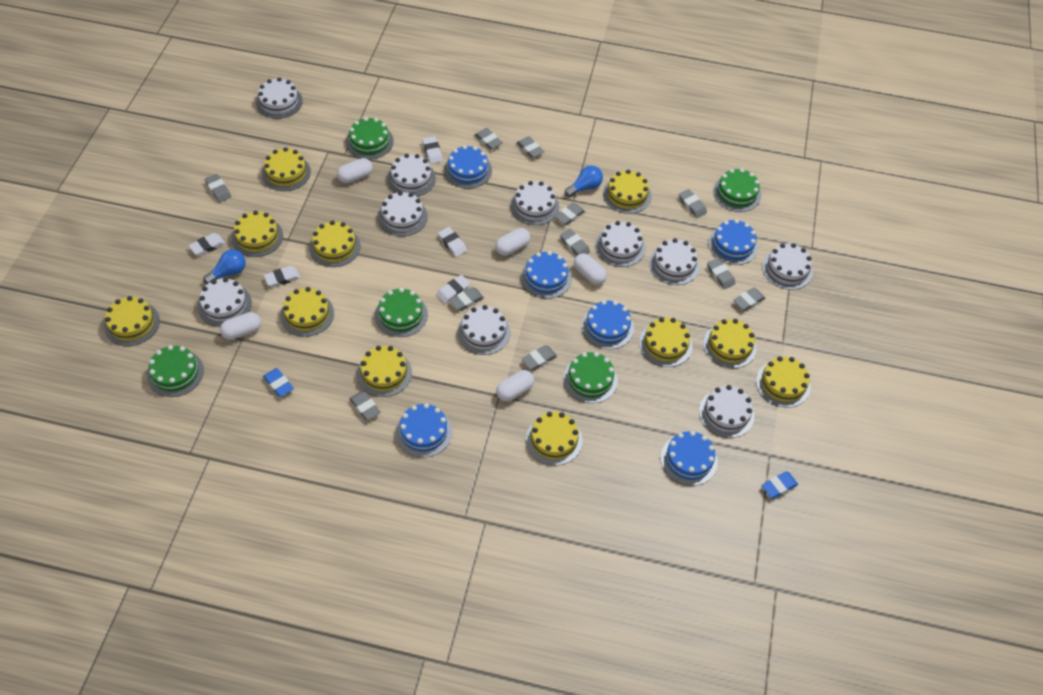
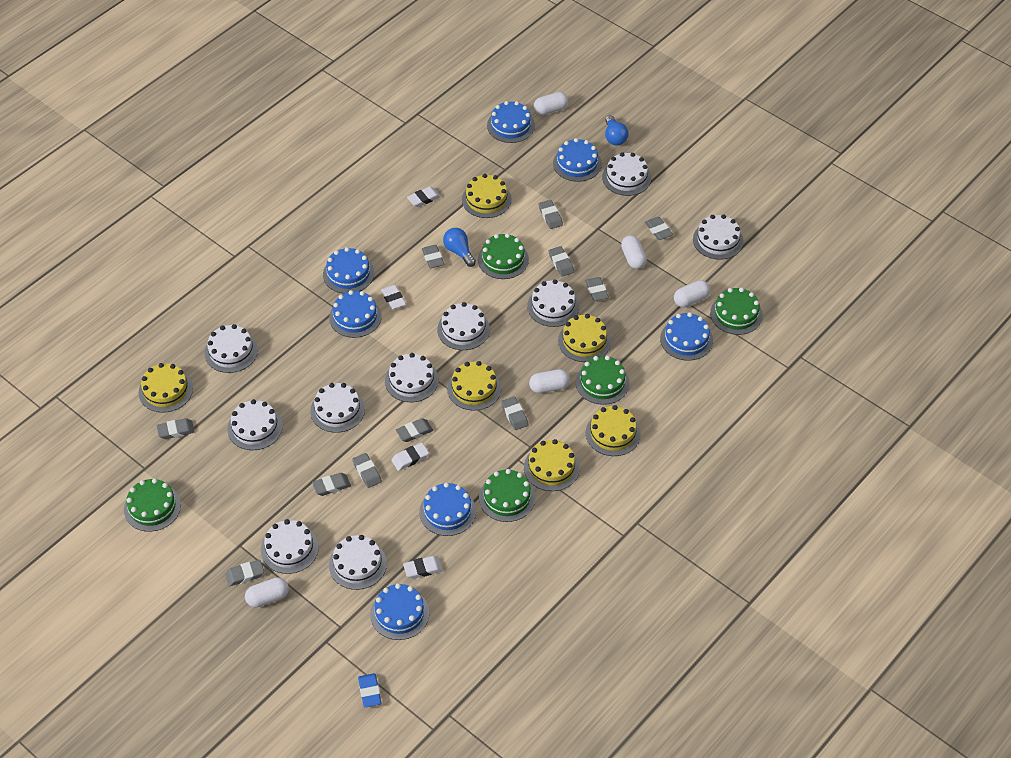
blue cake: 6 -> 7
blue eraser: 2 -> 1
white eraser: 5 -> 4
yellow cake: 11 -> 6

